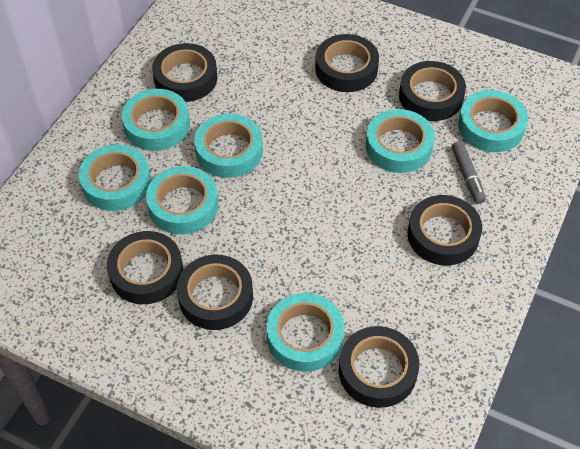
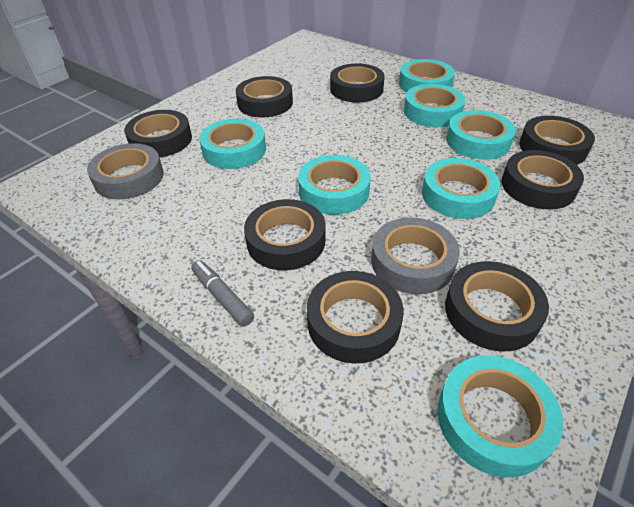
black tape: 7 -> 8
grey tape: 0 -> 2

